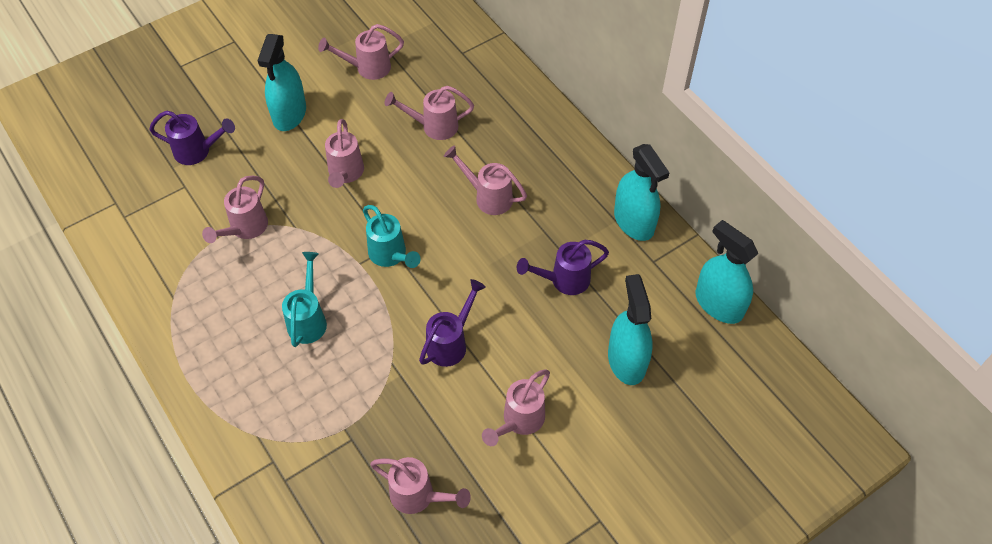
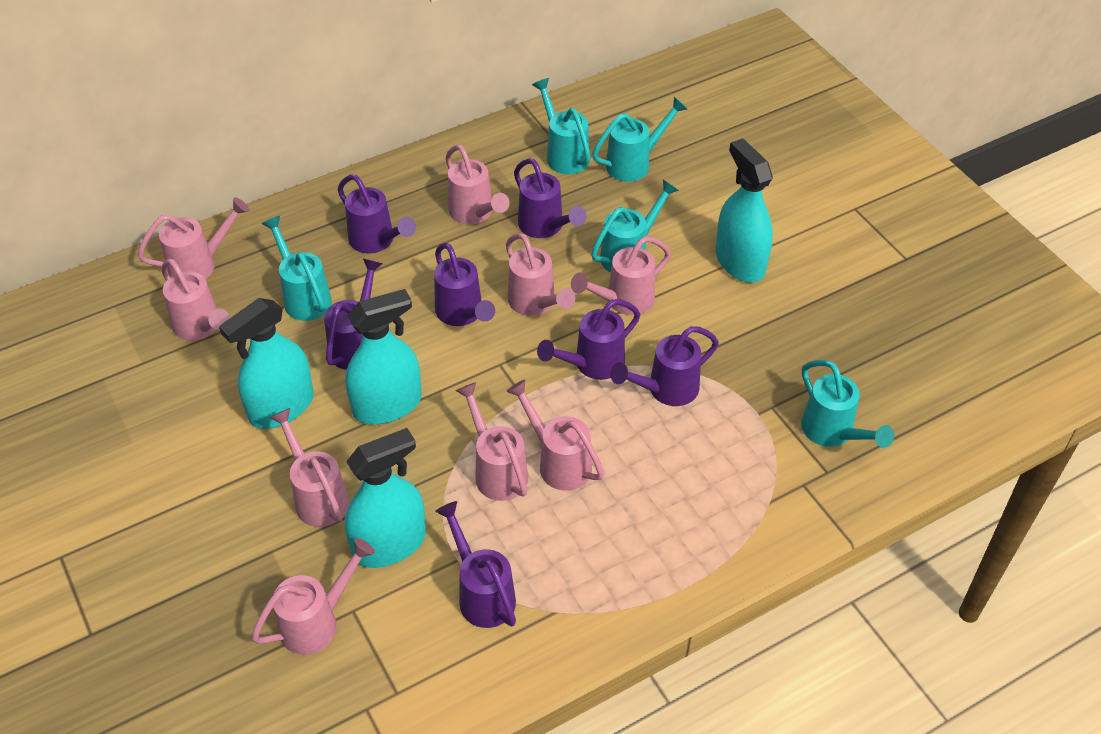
pink watering can: 7 -> 9
purple watering can: 3 -> 7
turquoise watering can: 2 -> 5

